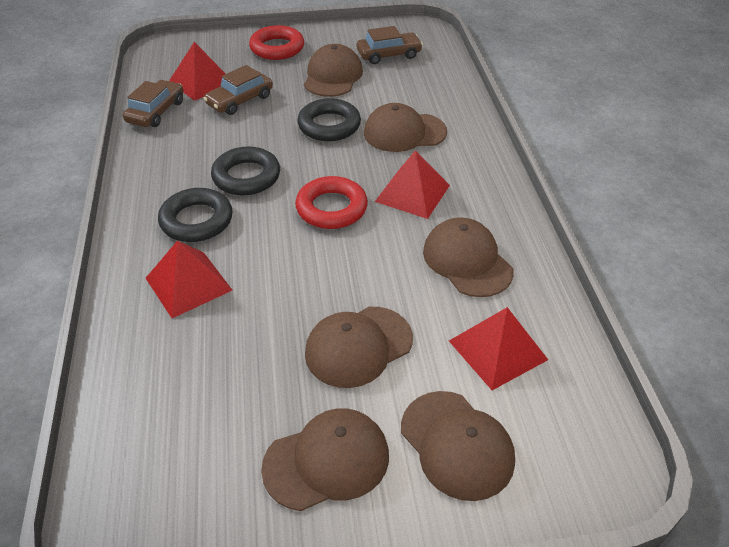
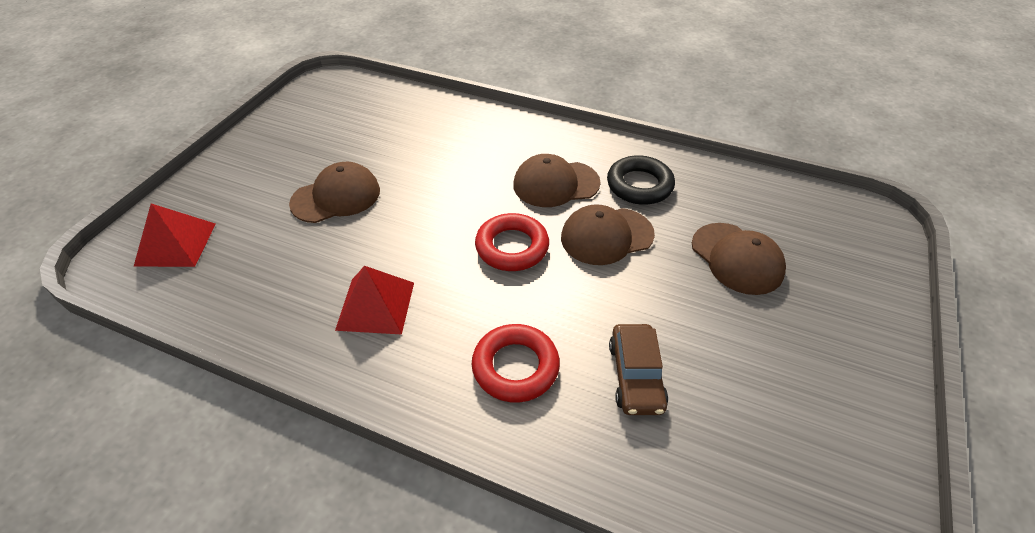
black ring: 3 -> 1
brown cap: 6 -> 4
brown car: 3 -> 1
red pyramid: 4 -> 2

